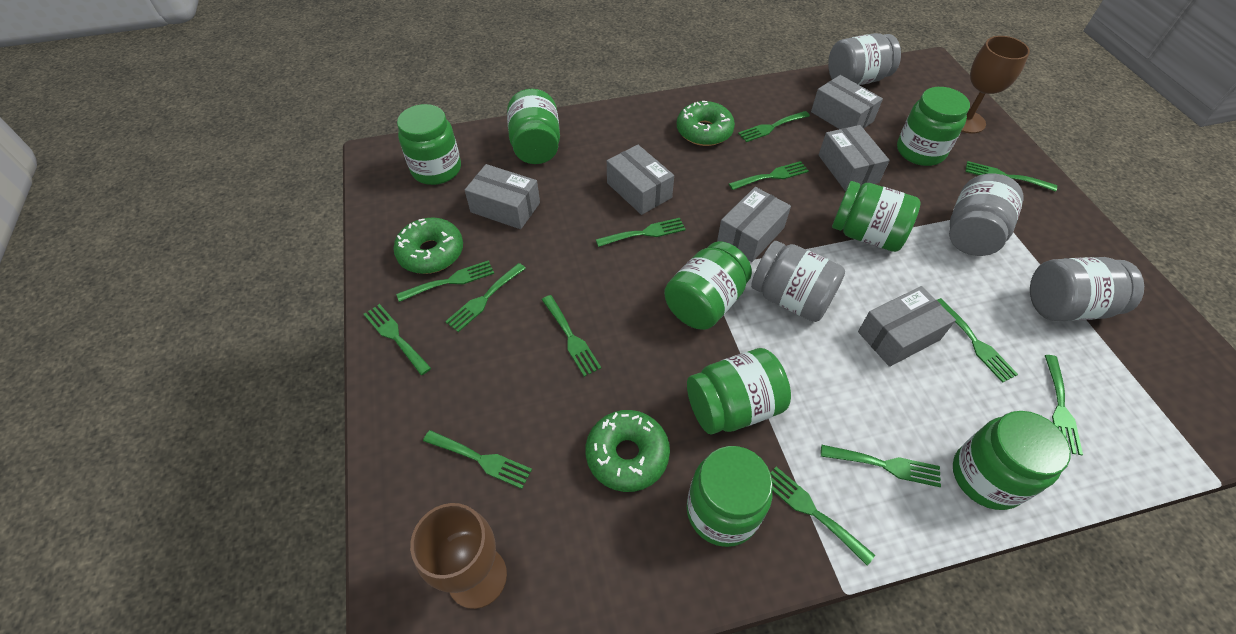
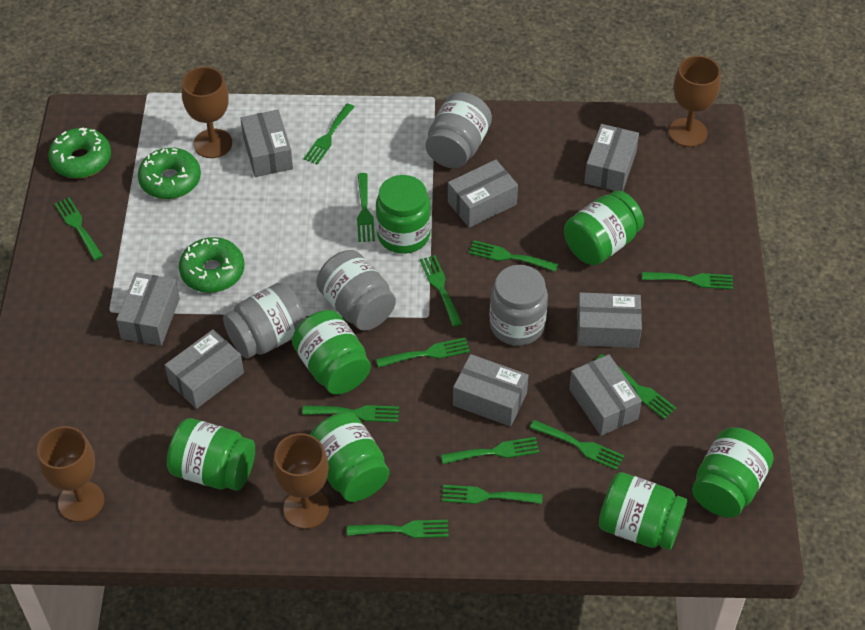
brown goblet: 2 -> 4
green jar: 8 -> 7
grey box: 6 -> 8

